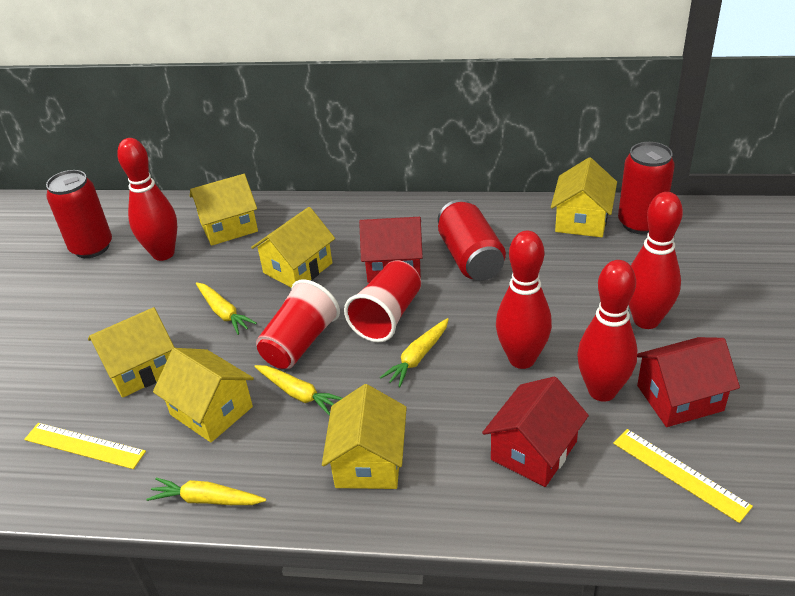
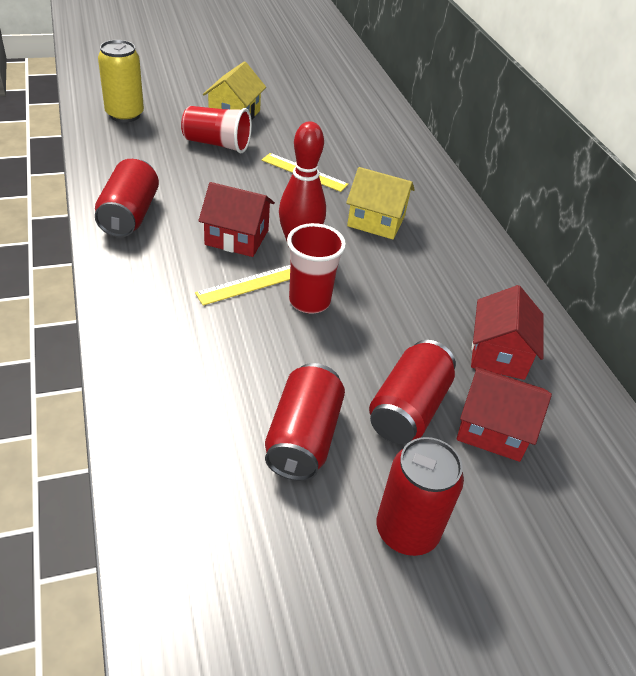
red bowling pin: 4 -> 1
red can: 3 -> 4
yellow can: 0 -> 1
yellow carrot: 4 -> 0
yellow house: 6 -> 2

